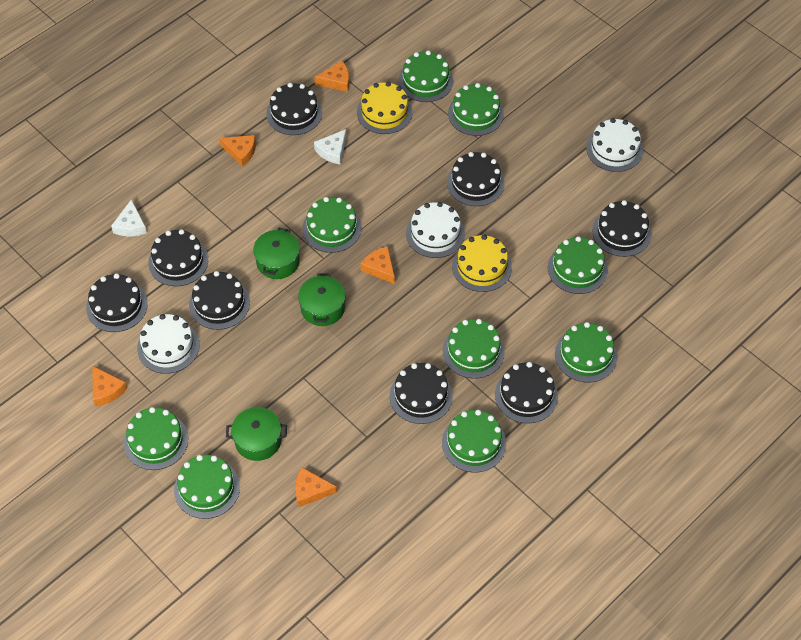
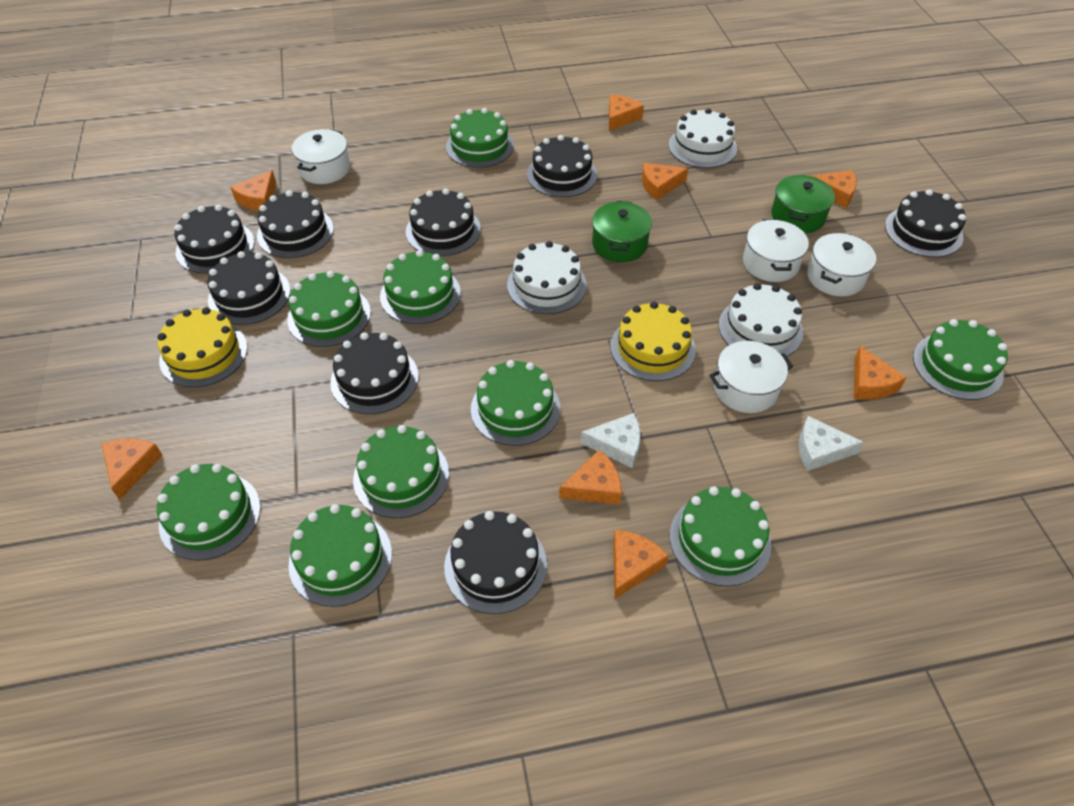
green pot: 3 -> 2
orange cheese: 5 -> 8
white pot: 0 -> 4

